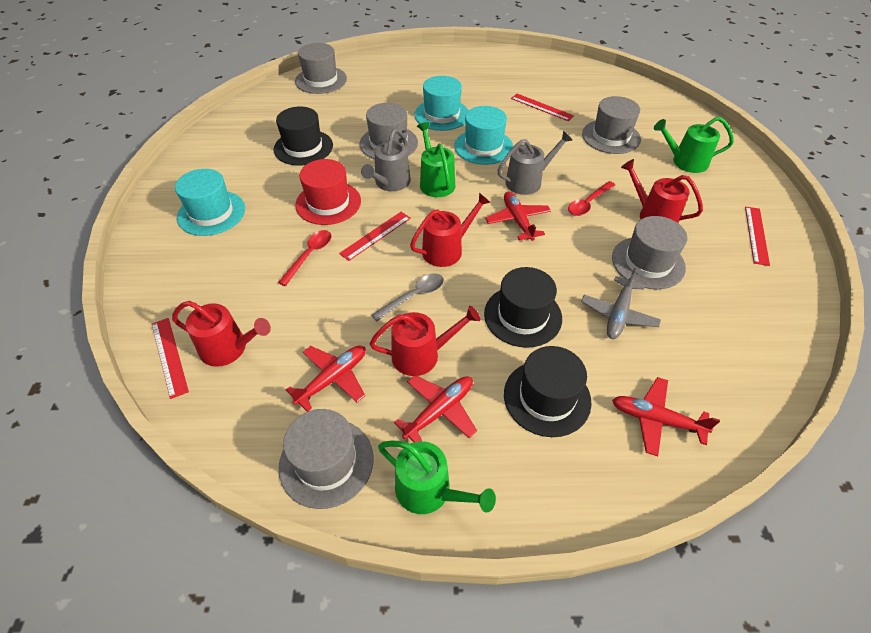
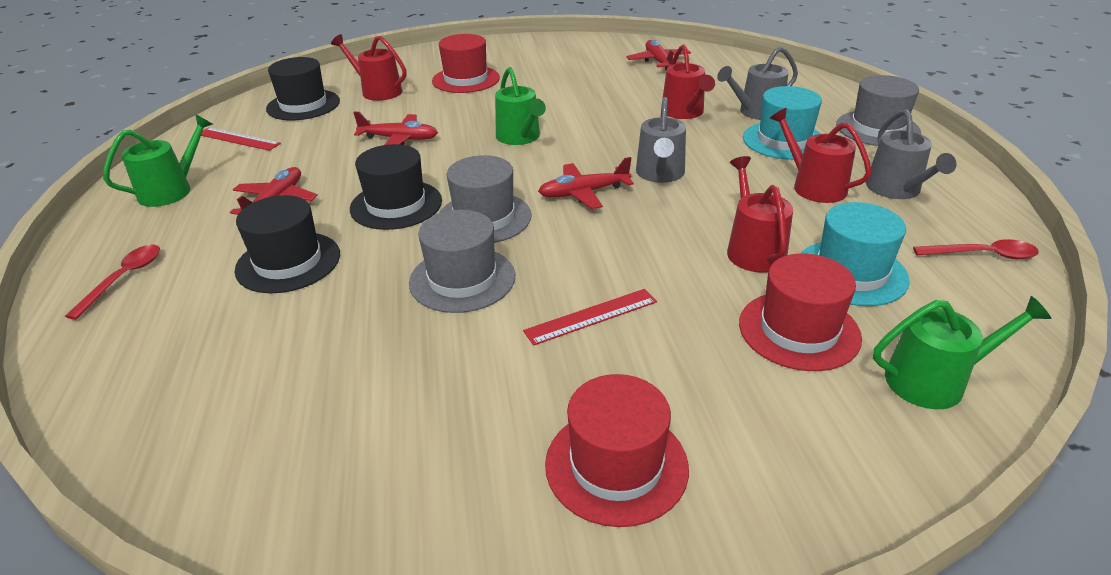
grey hat: 5 -> 3
grey plane: 1 -> 0
grey spoon: 1 -> 0
grey watering can: 2 -> 3
red hat: 1 -> 3
red ruler: 4 -> 2
turquoise hat: 3 -> 2

